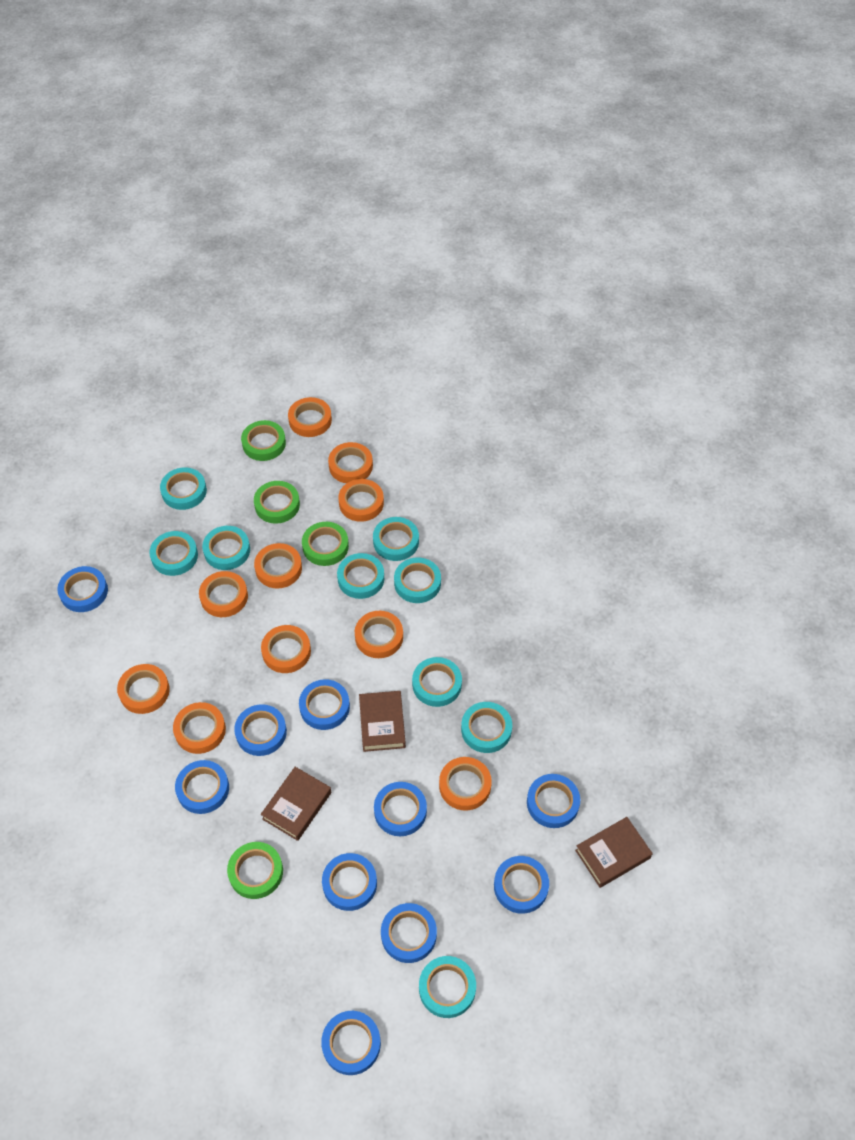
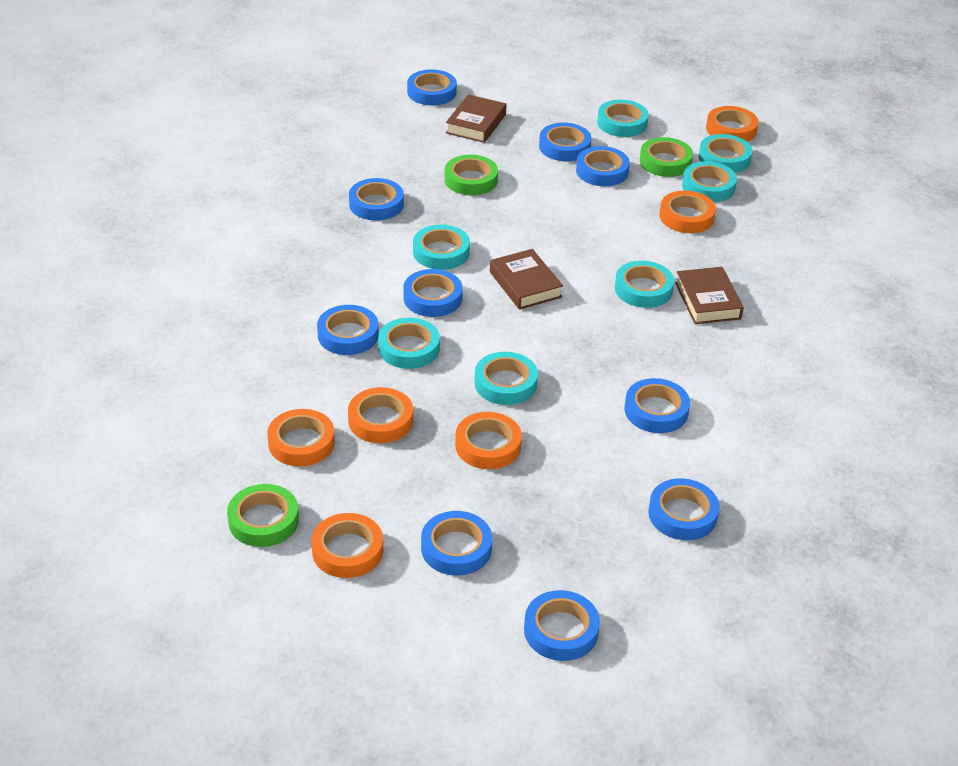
green tape: 4 -> 3
orange tape: 10 -> 6
turquoise tape: 9 -> 7

